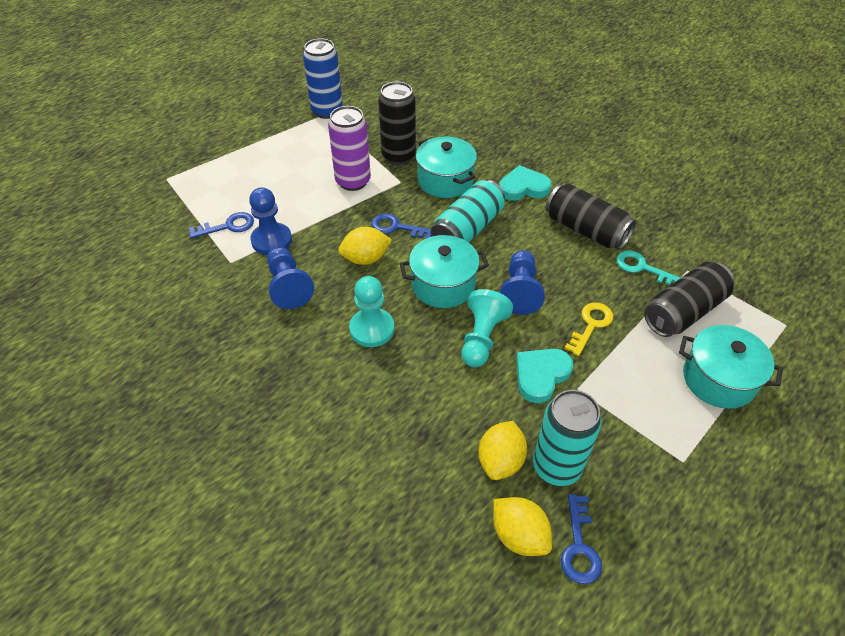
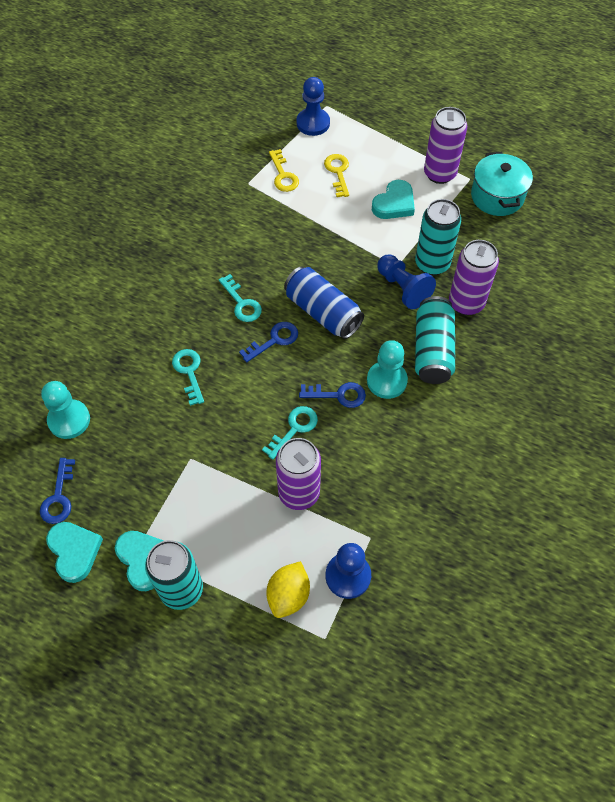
black can: 3 -> 0
purple can: 1 -> 3
turquoise can: 2 -> 3
turquoise heart: 2 -> 3
turquoise key: 1 -> 3
turquoise pot: 3 -> 1
yellow key: 1 -> 2
yellow lemon: 3 -> 1

